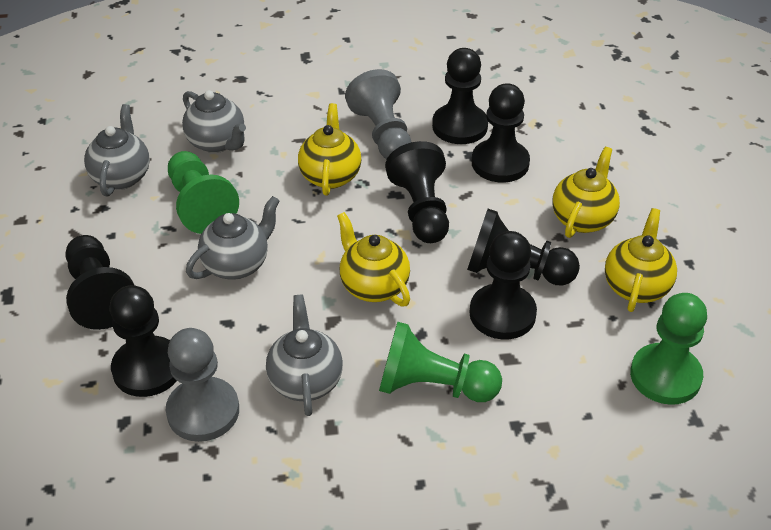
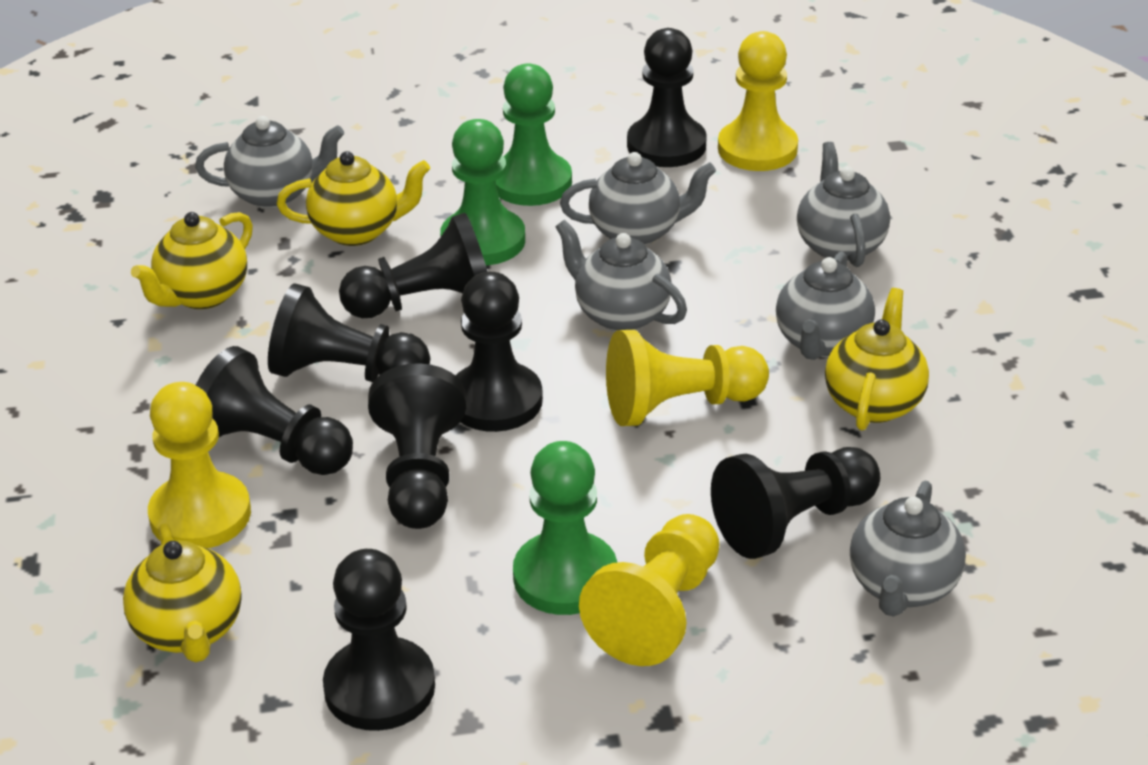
black pawn: 7 -> 8
grey pawn: 2 -> 0
grey teapot: 4 -> 6
yellow pawn: 0 -> 4

